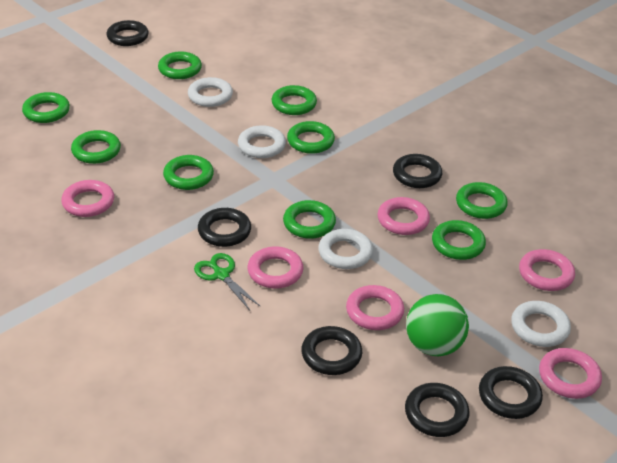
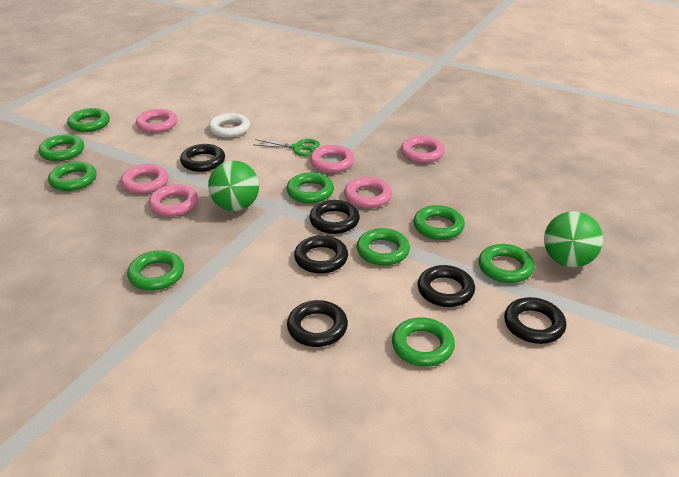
green ball: 1 -> 2
white ring: 4 -> 1

